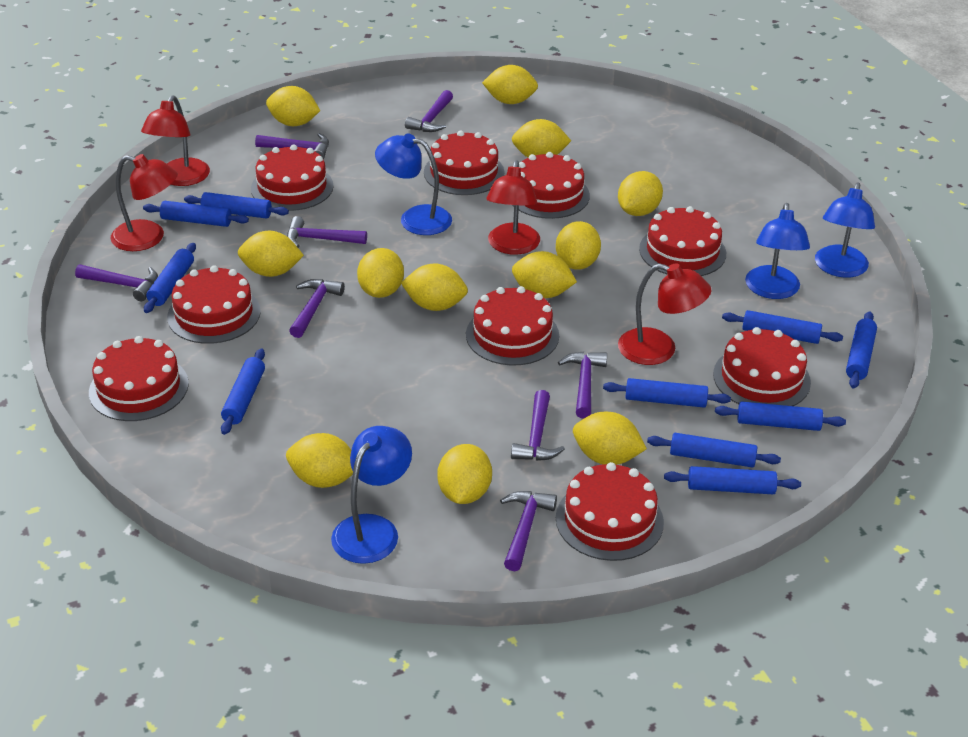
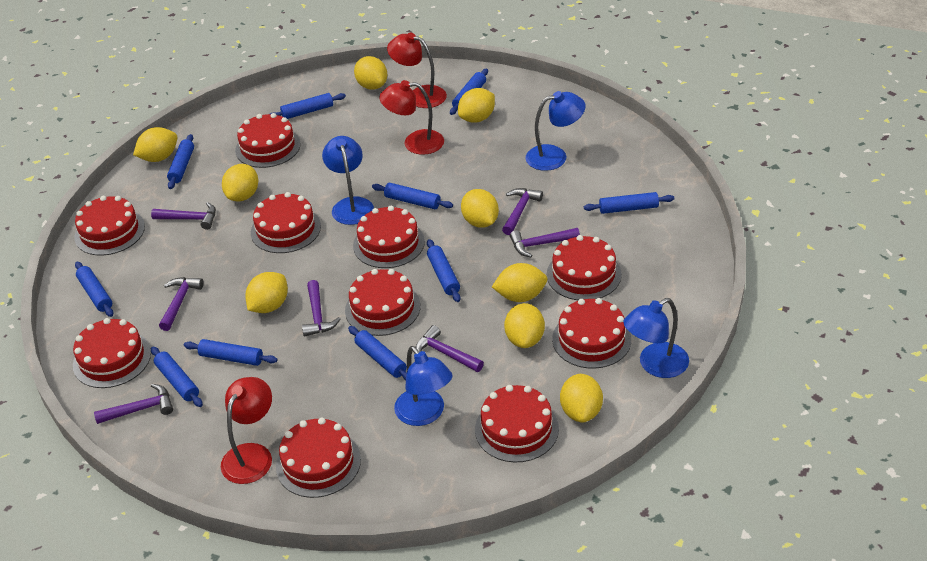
purple hammer: 8 -> 7
red cake: 9 -> 10
red lamp: 4 -> 3
yellow lemon: 12 -> 9

